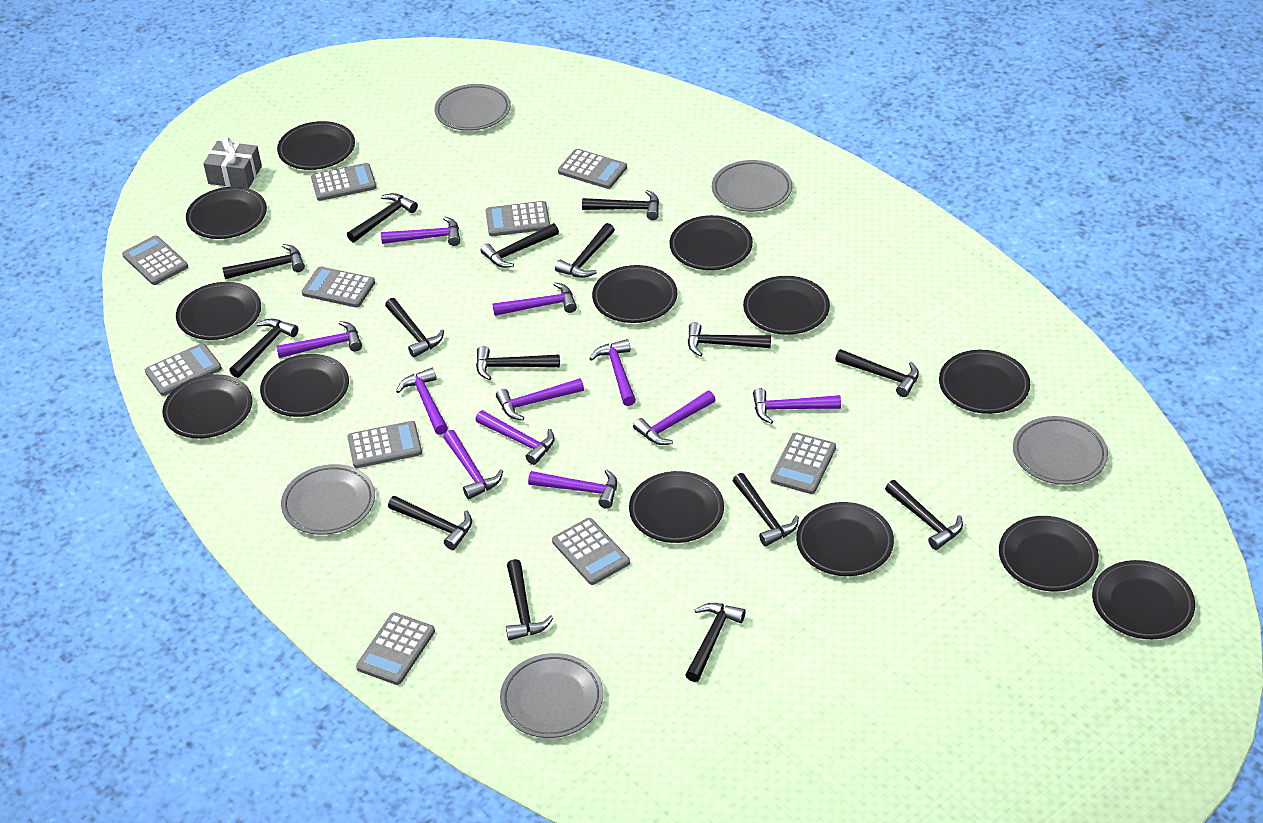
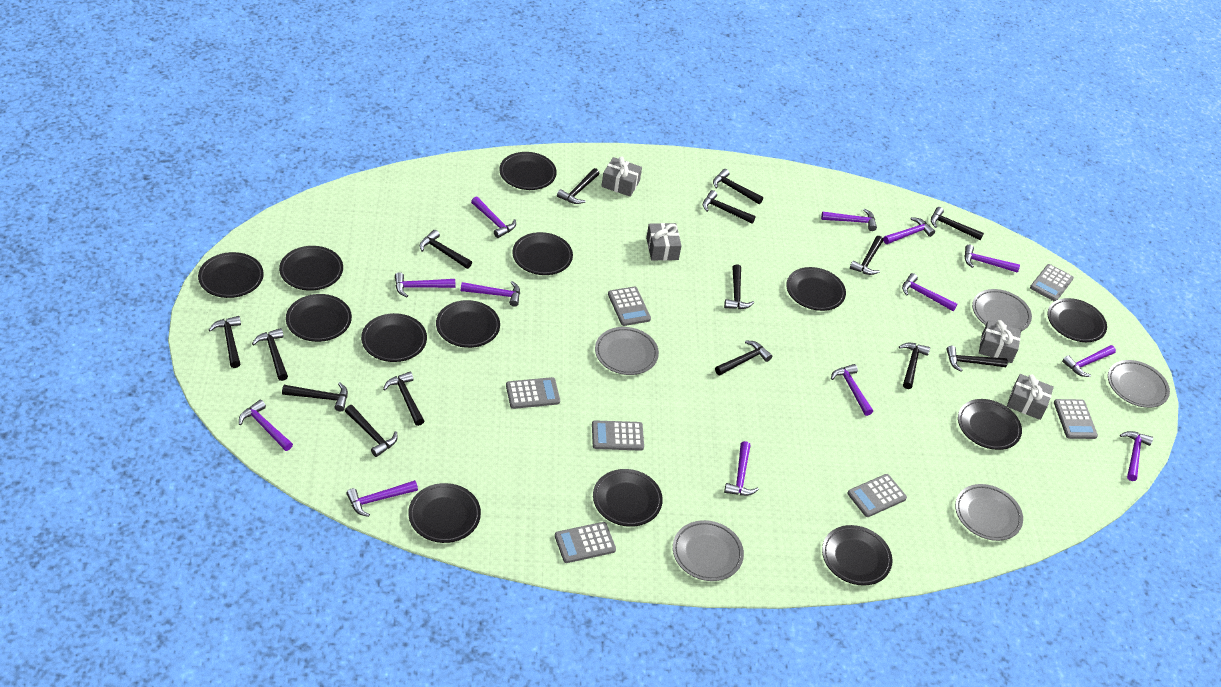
grey calculator: 10 -> 7
grey gift: 1 -> 4
purple hammer: 11 -> 13

